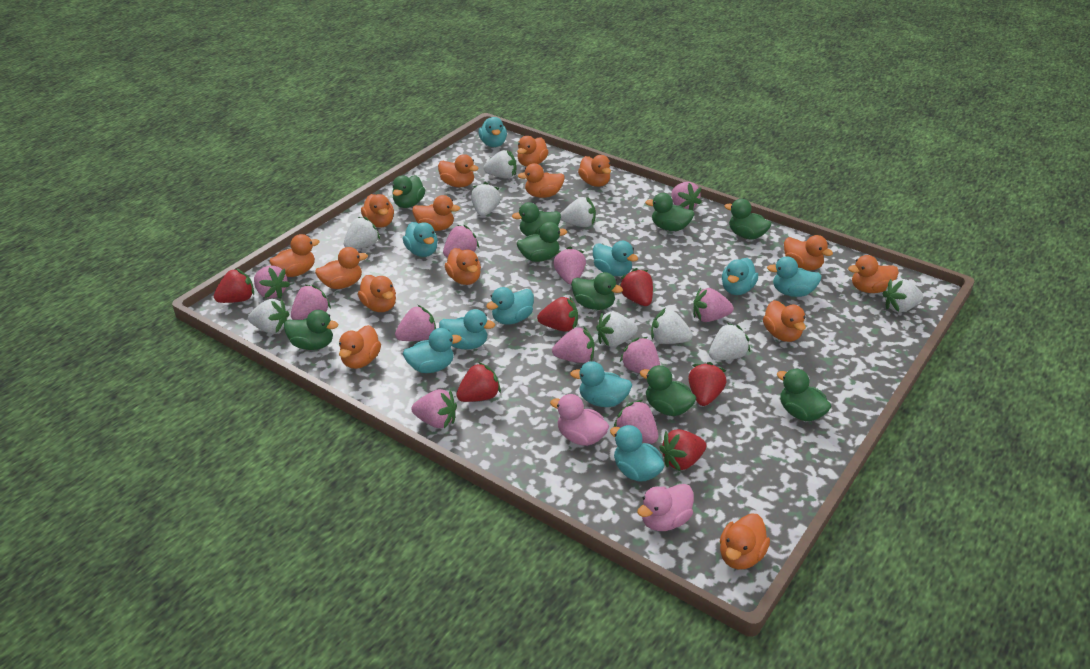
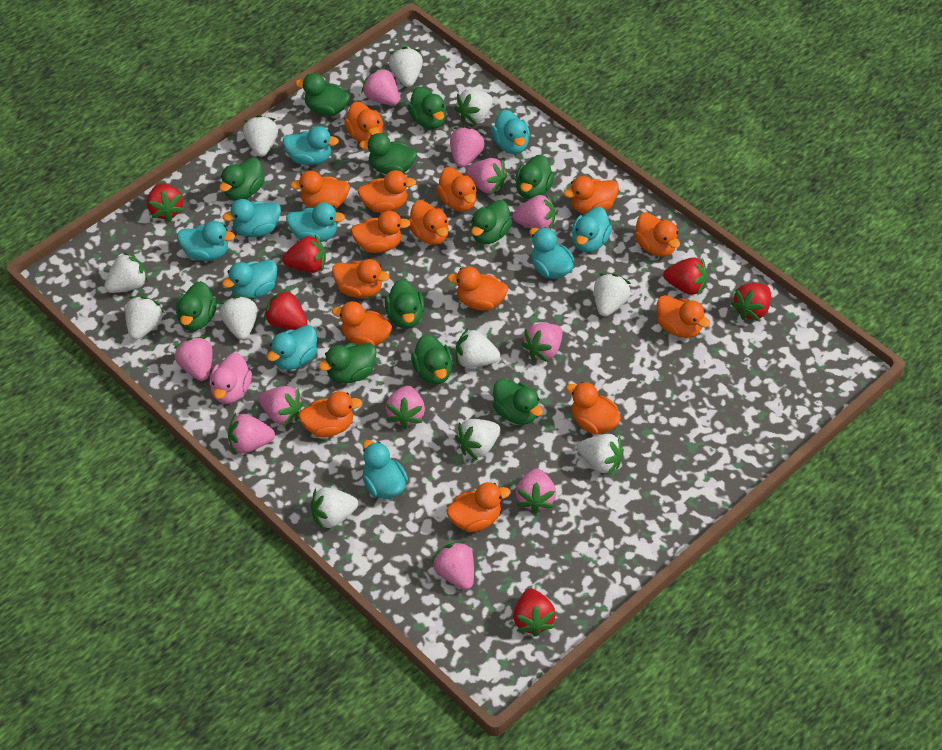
green duck: 9 -> 11
pink duck: 2 -> 1
white strawberry: 9 -> 11

